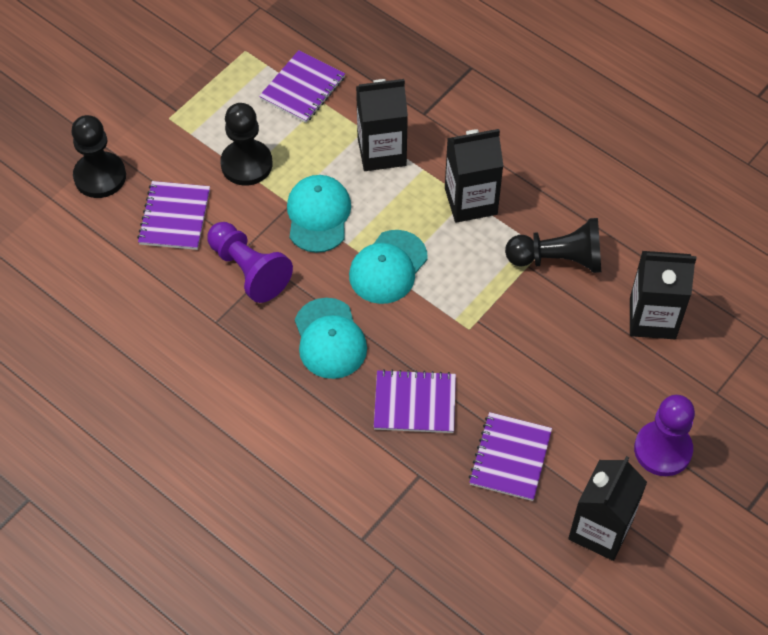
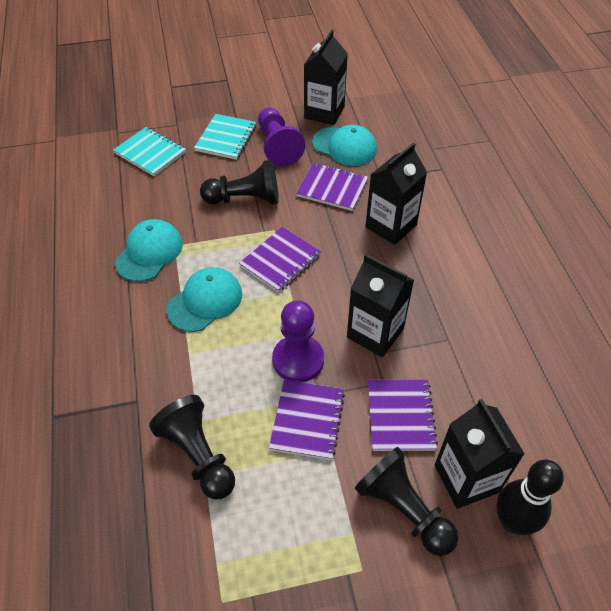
black bowling pin: 0 -> 1
turquoise notebook: 0 -> 2

